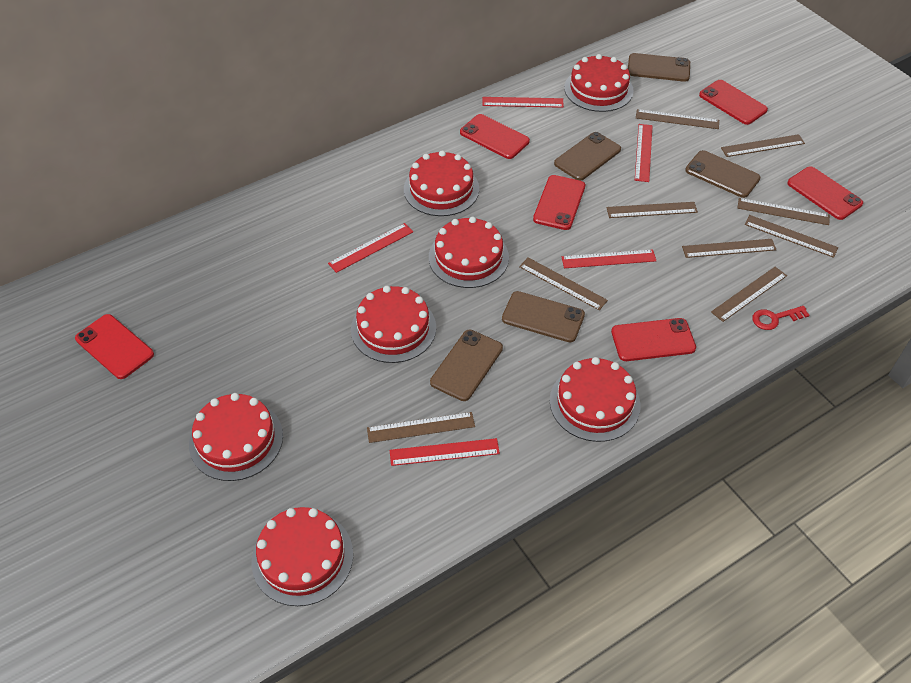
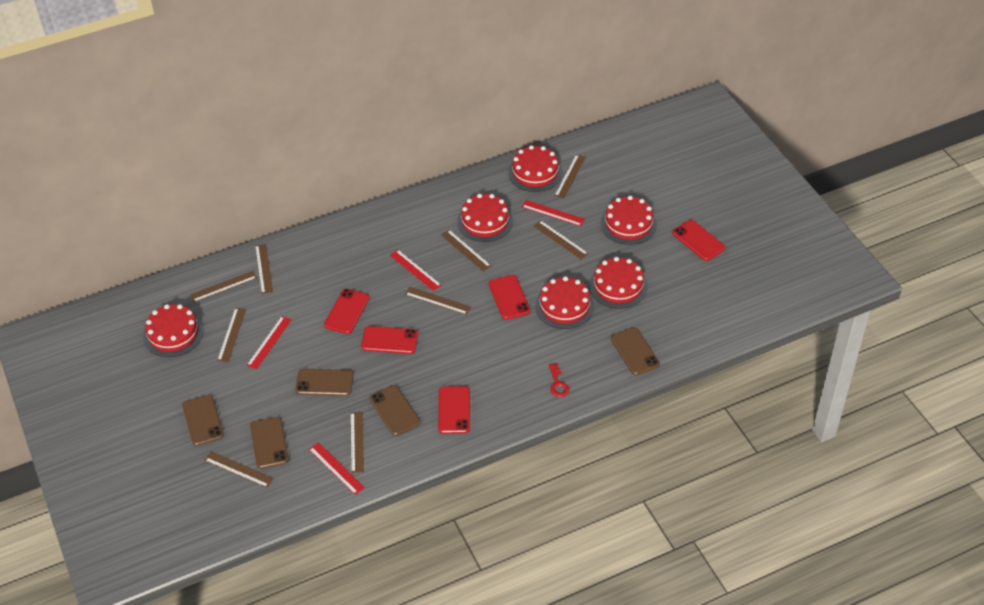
red cake: 7 -> 6
red phone: 6 -> 5
red ruler: 5 -> 4

